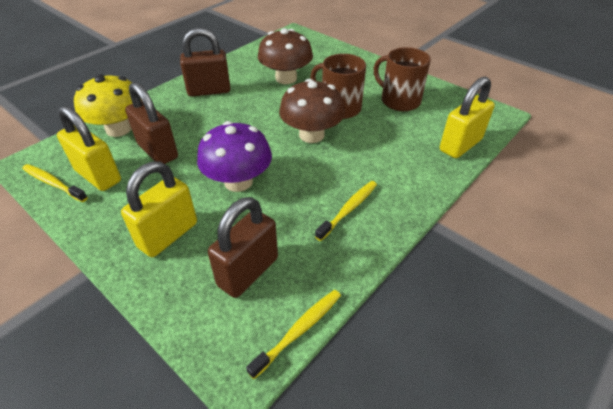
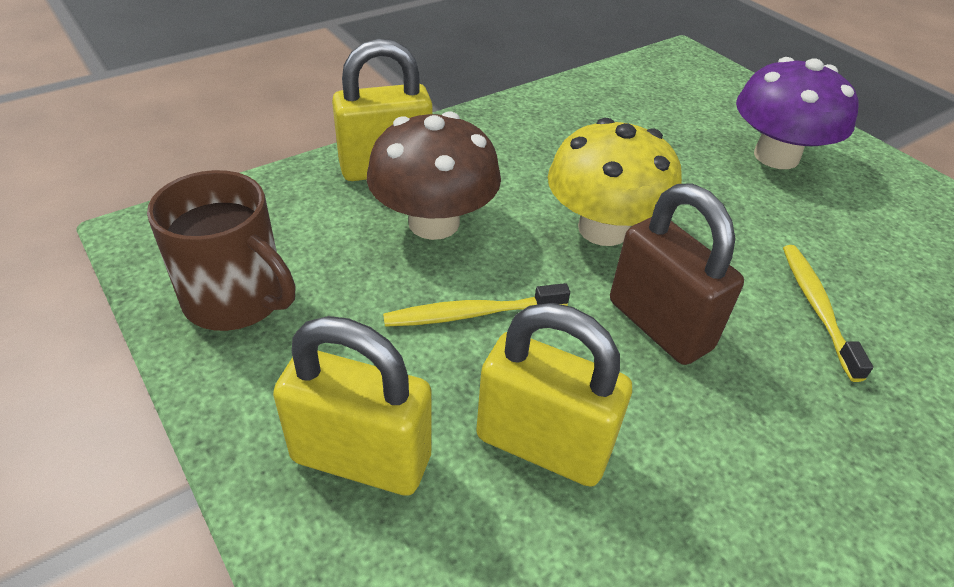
brown mug: 2 -> 1
brown mushroom: 2 -> 1
brown padlock: 3 -> 1
yellow toothbrush: 3 -> 2

